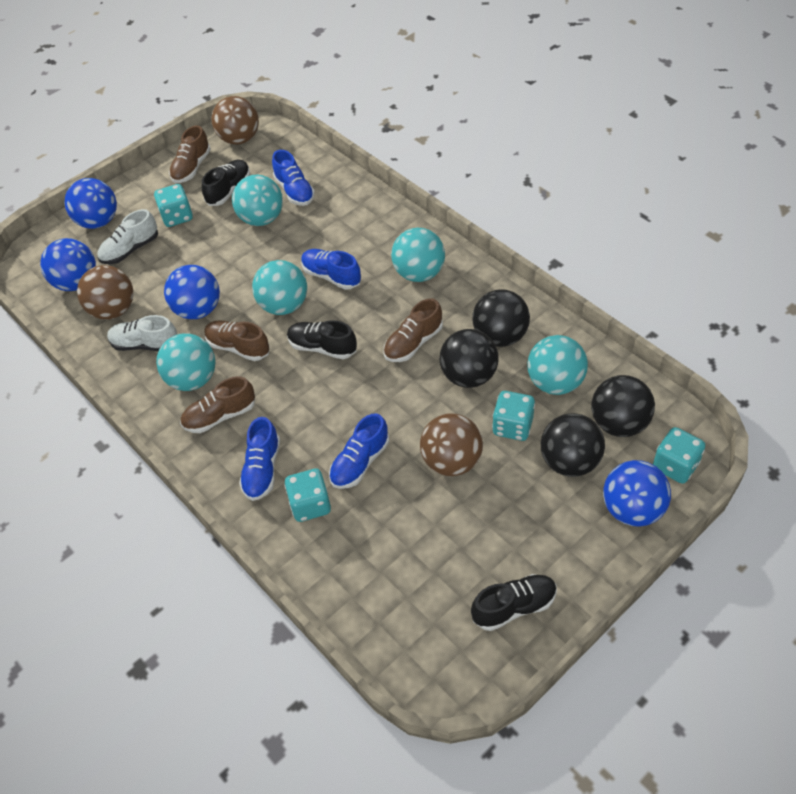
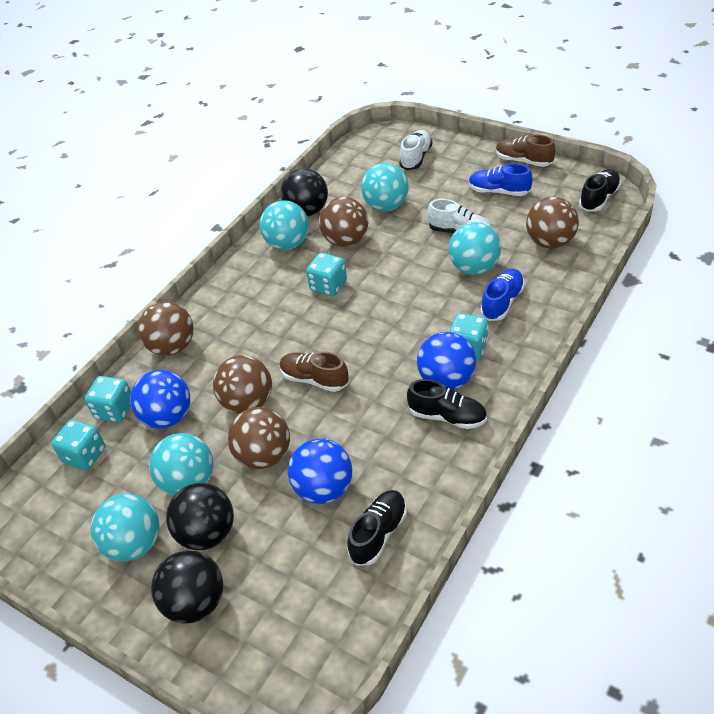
black ball: 4 -> 3
blue ball: 4 -> 3
blue shoe: 4 -> 2
brown ball: 3 -> 5
brown shoe: 4 -> 2

